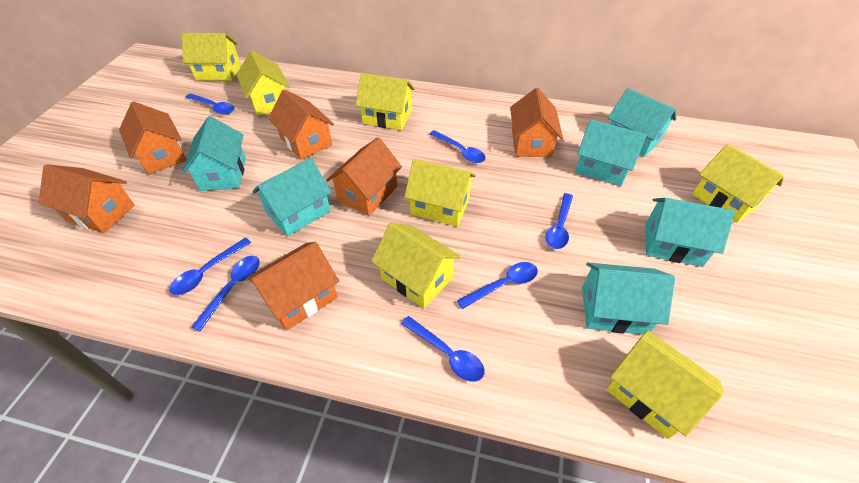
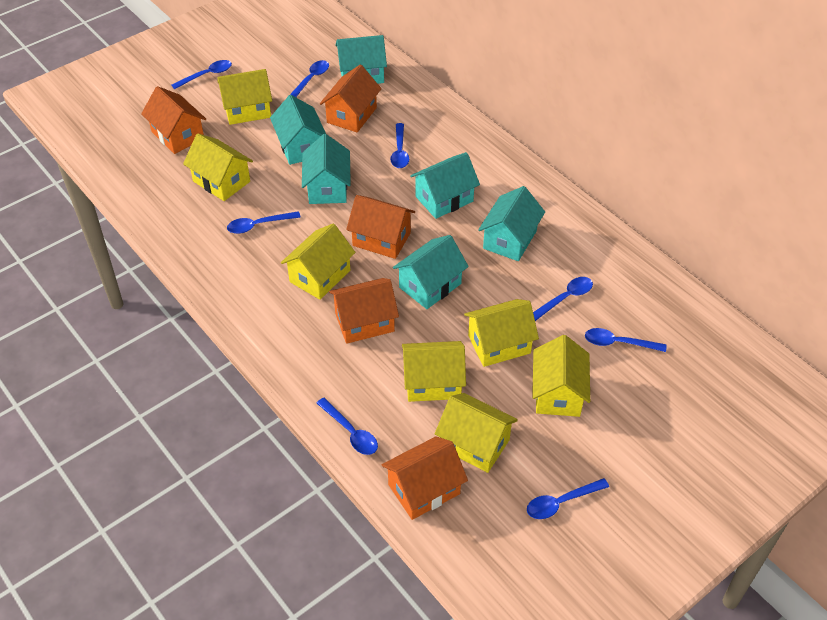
blue spoon: 7 -> 8
orange house: 6 -> 5

